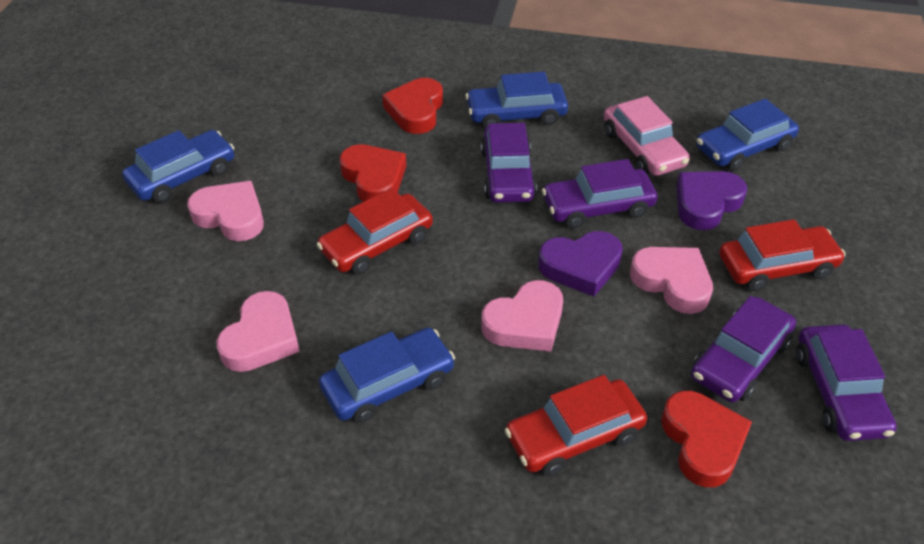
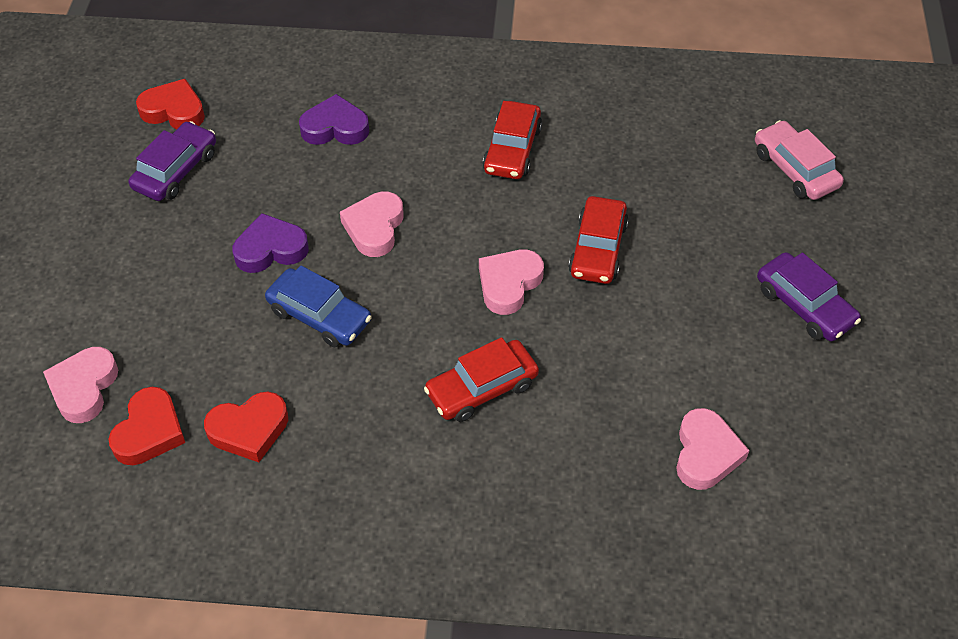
blue car: 4 -> 1
purple car: 4 -> 2

